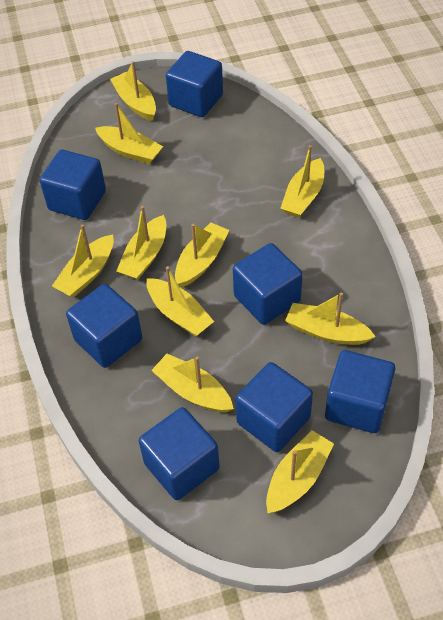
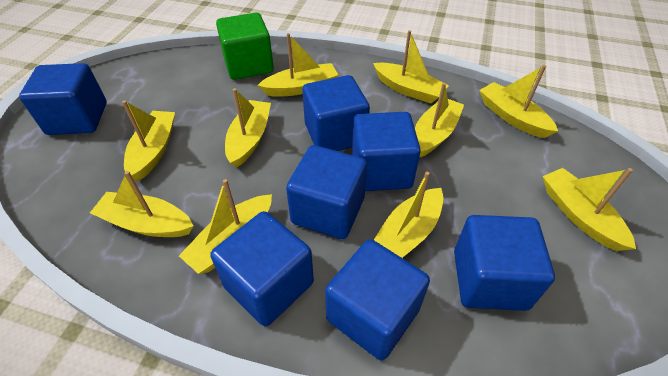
green cube: 0 -> 1

